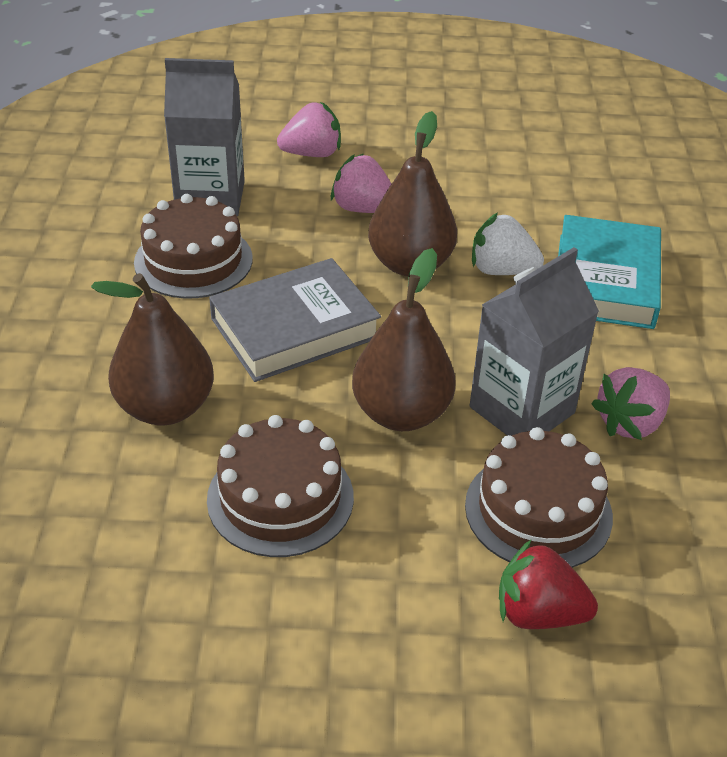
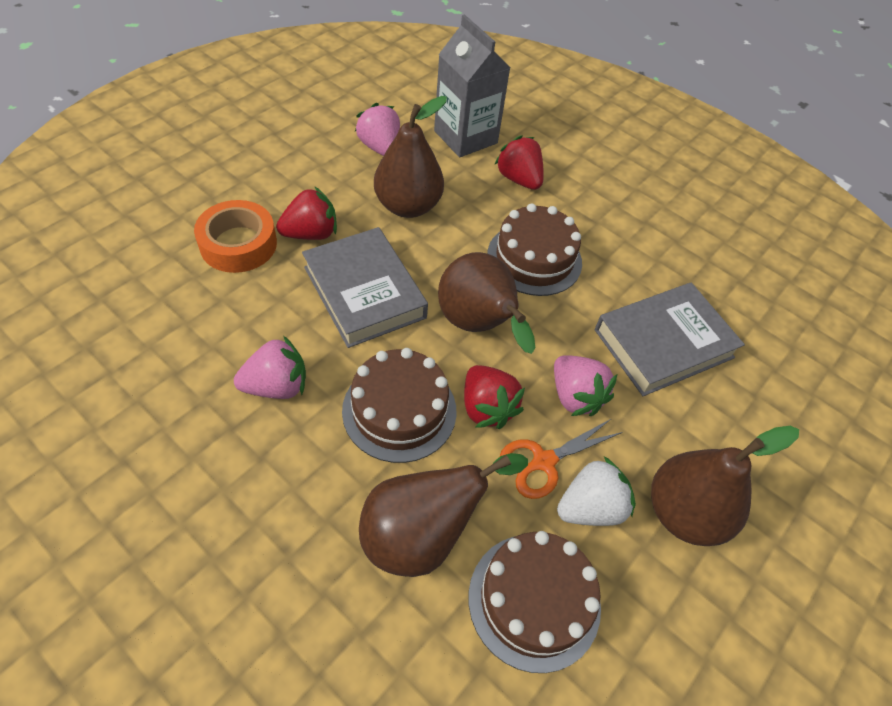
brown pear: 3 -> 4
grey book: 1 -> 2
grey carton: 2 -> 1
orange scissors: 0 -> 1
orange tape: 0 -> 1
red strawberry: 1 -> 3
turquoise book: 1 -> 0

